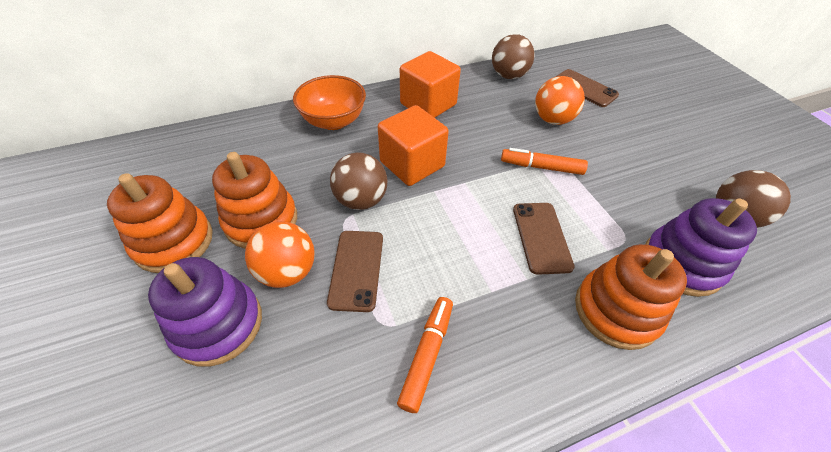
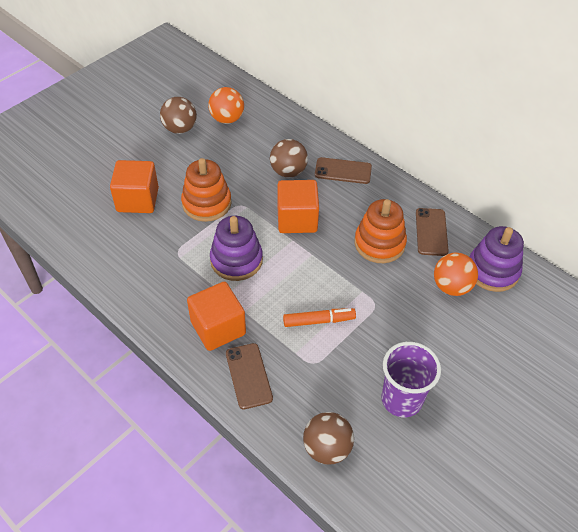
orange bowl: 1 -> 0
orange cube: 2 -> 3
orange marker: 2 -> 1
orange stacking toy: 3 -> 2
purple cup: 0 -> 1

